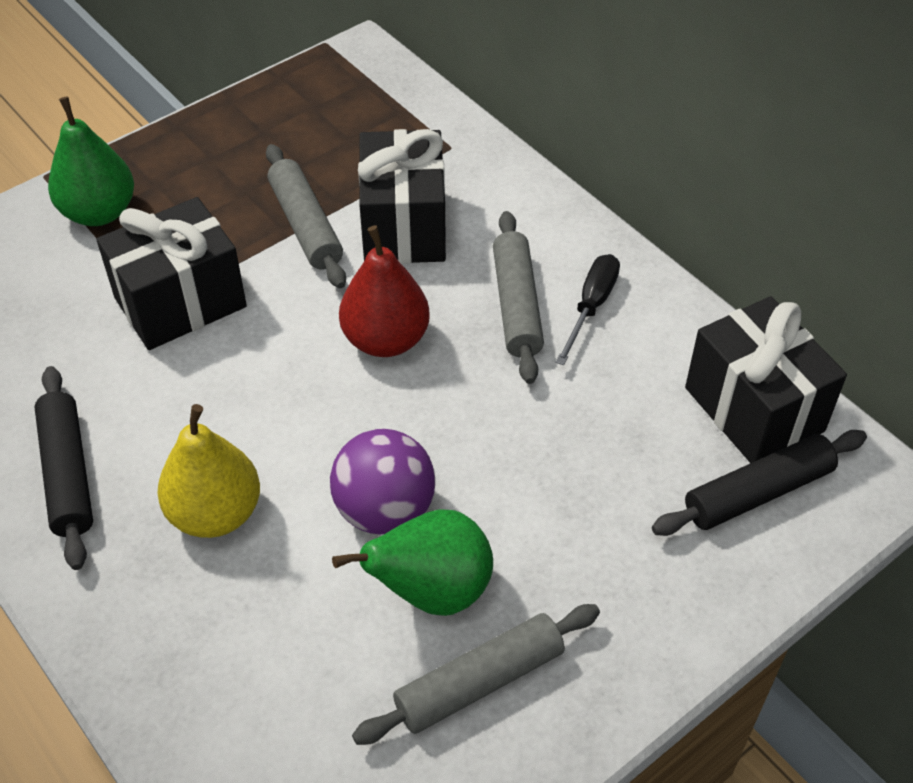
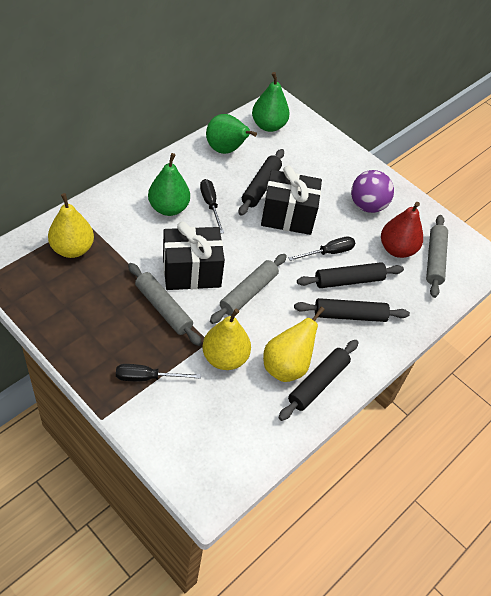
black gift: 3 -> 2
black rolling pin: 2 -> 4
black screwdriver: 1 -> 3
green pear: 2 -> 3
yellow pear: 1 -> 3

